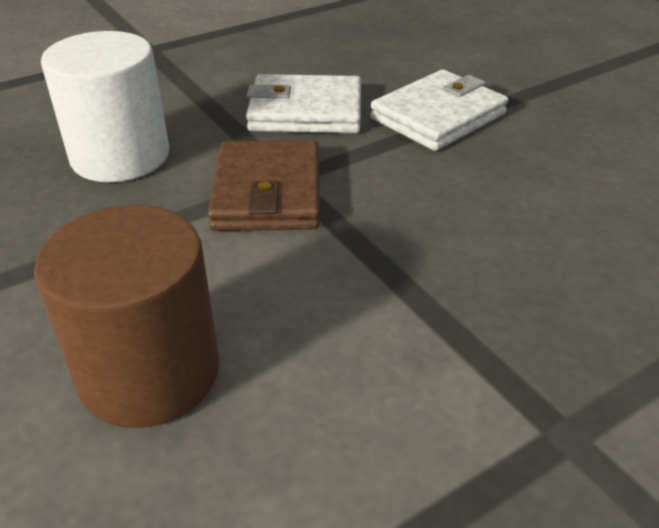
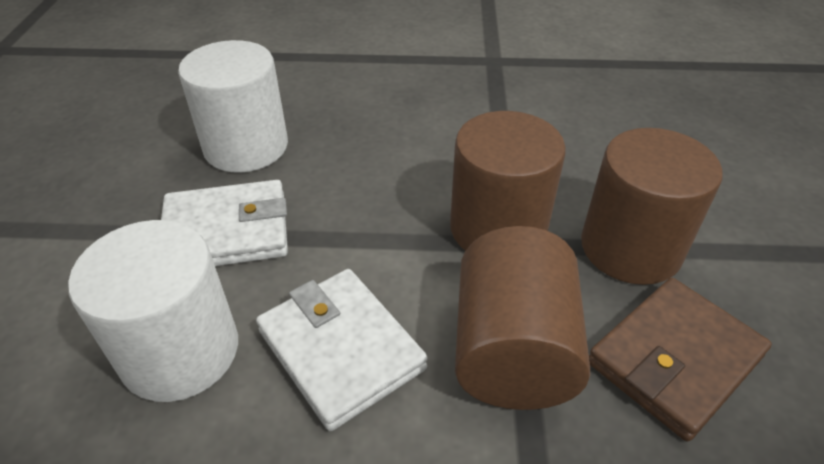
brown cylinder: 1 -> 3
white cylinder: 1 -> 2

